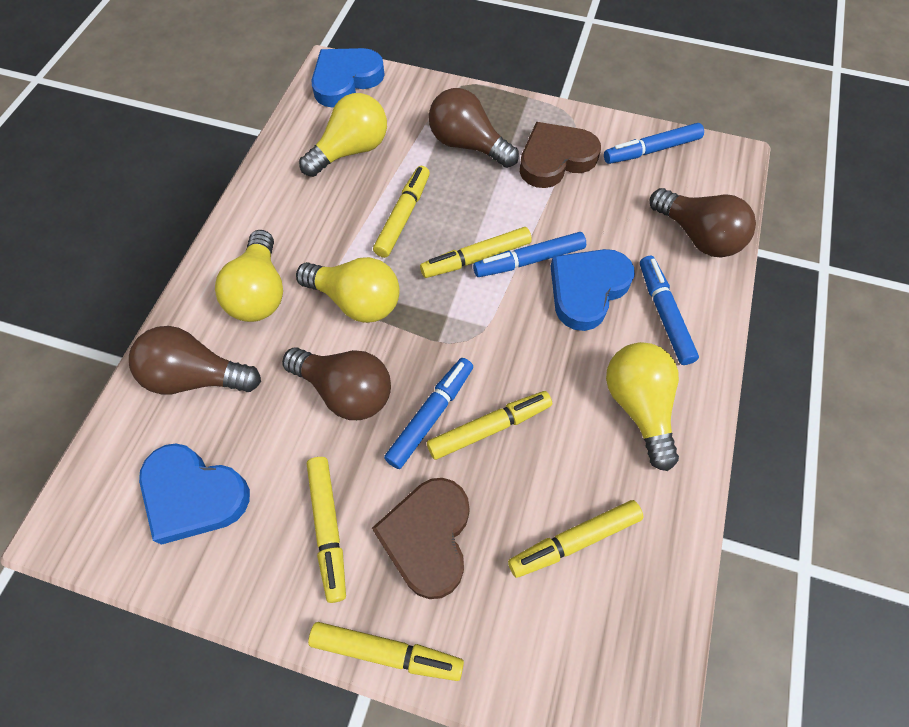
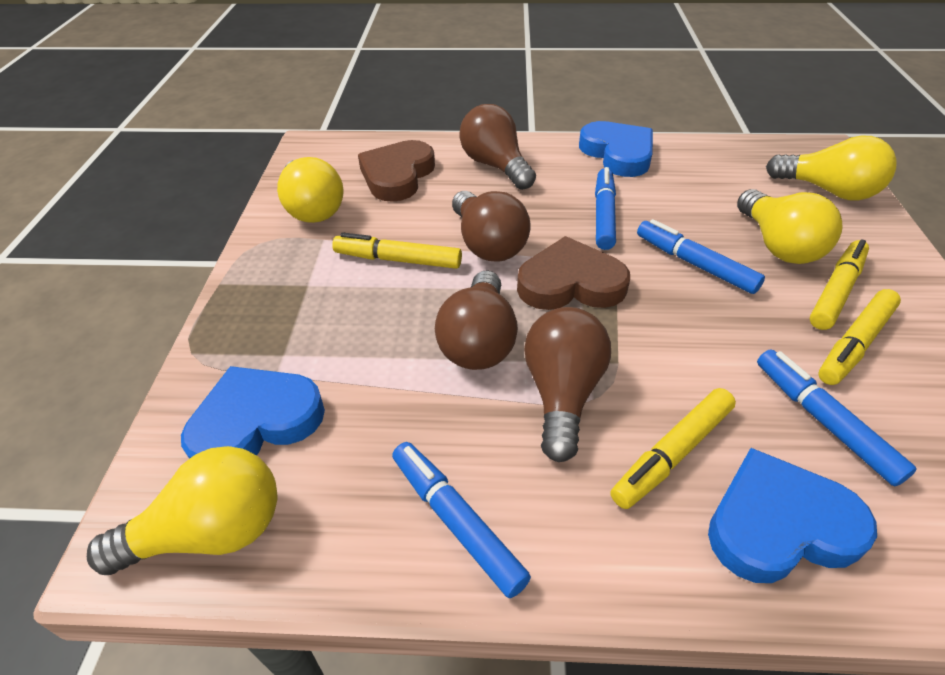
yellow marker: 6 -> 4

